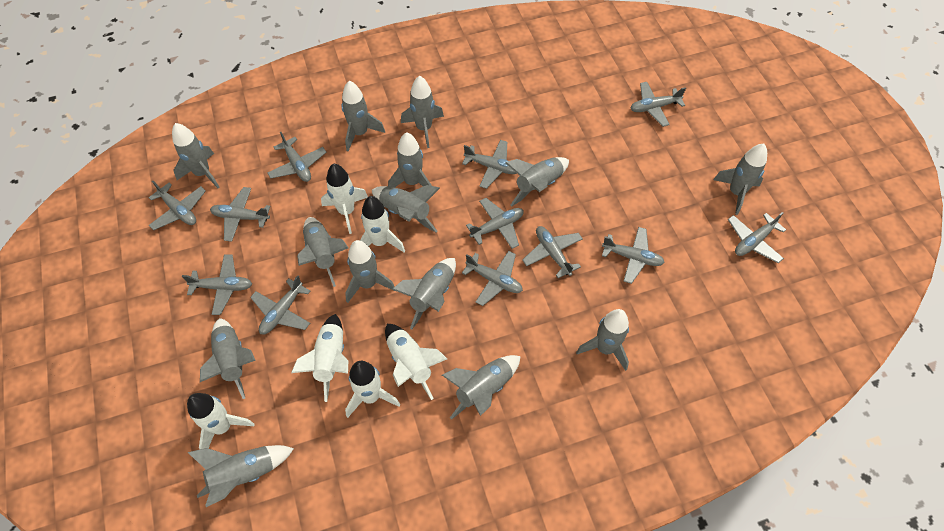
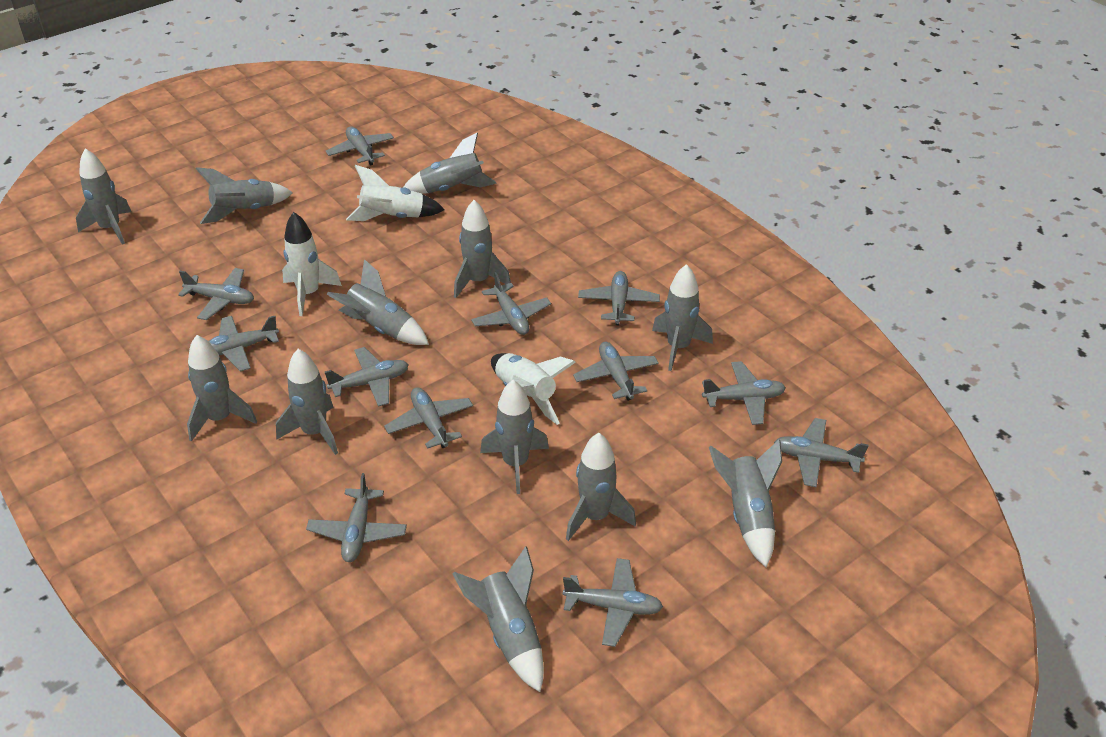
grey rocket: 14 -> 12
white rocket: 6 -> 3

